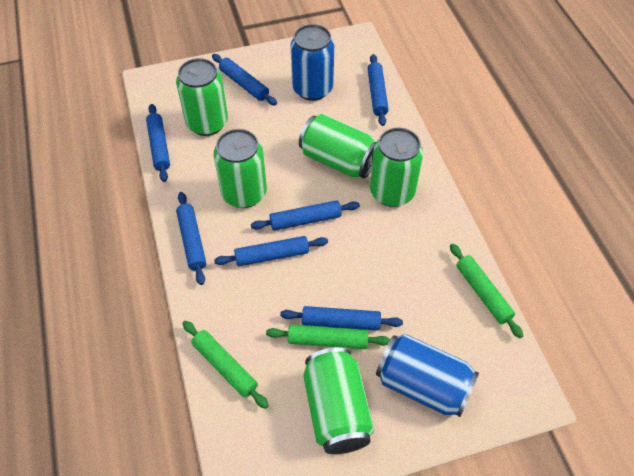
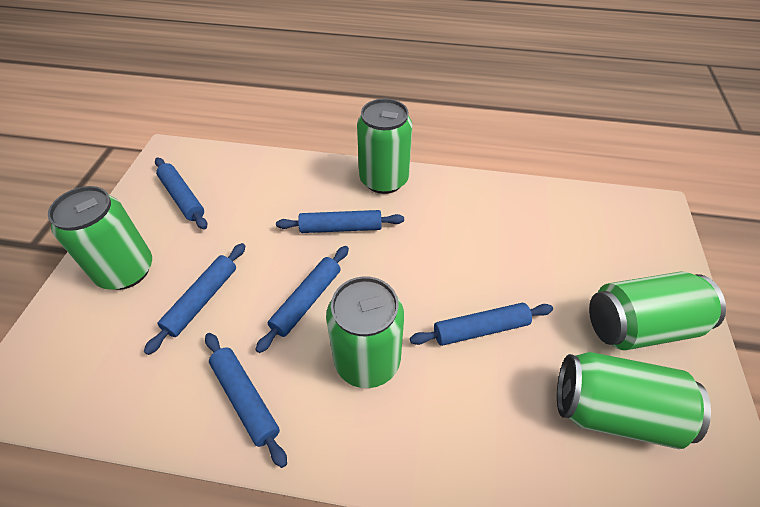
blue can: 2 -> 0
blue rolling pin: 7 -> 6
green rolling pin: 3 -> 0

